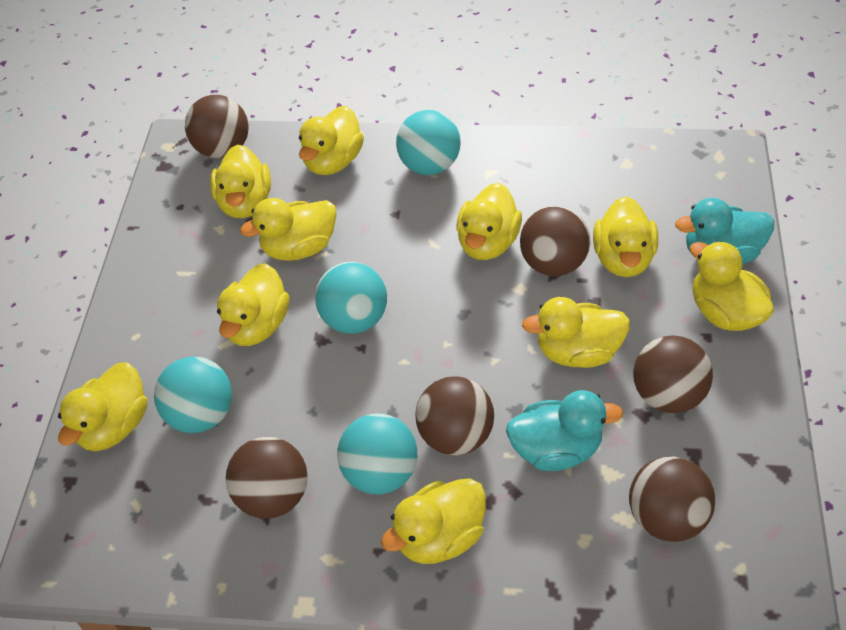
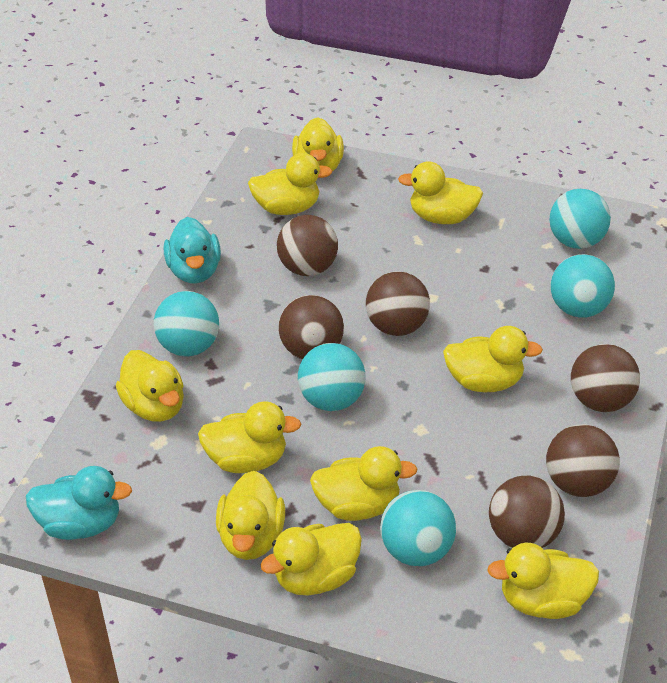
turquoise ball: 4 -> 5

